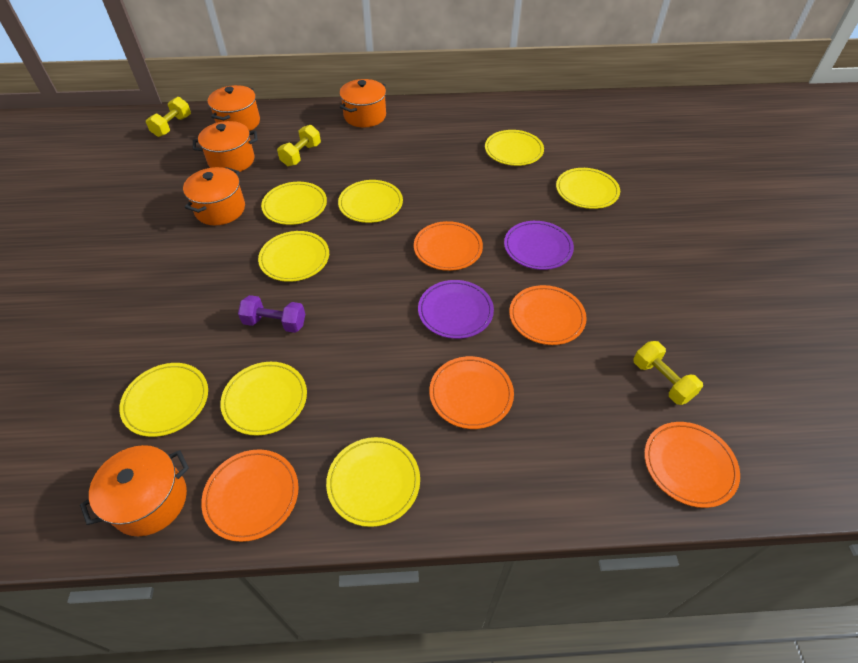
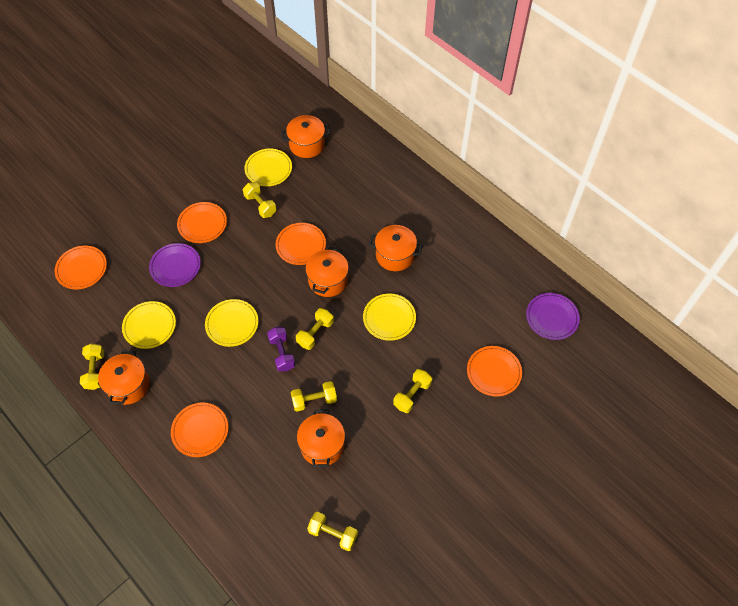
yellow dumbbell: 3 -> 6
yellow plate: 8 -> 4

